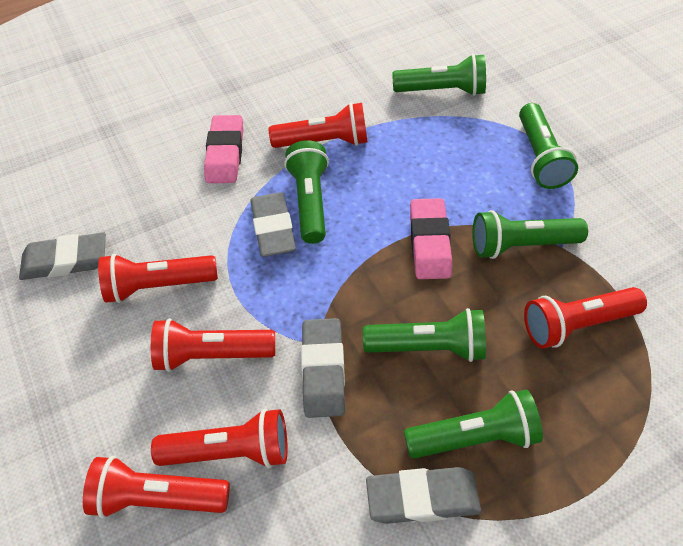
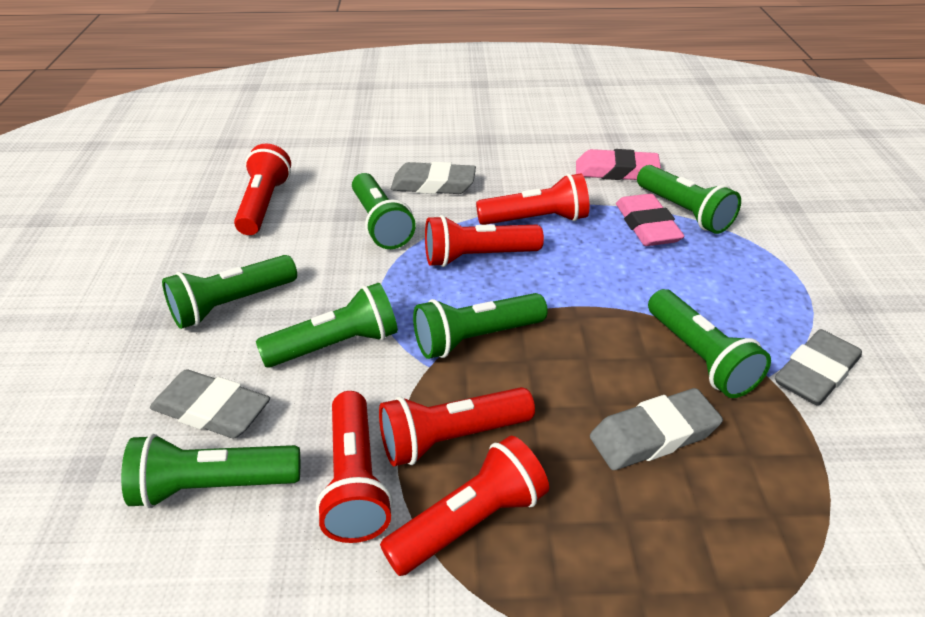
green flashlight: 6 -> 7

